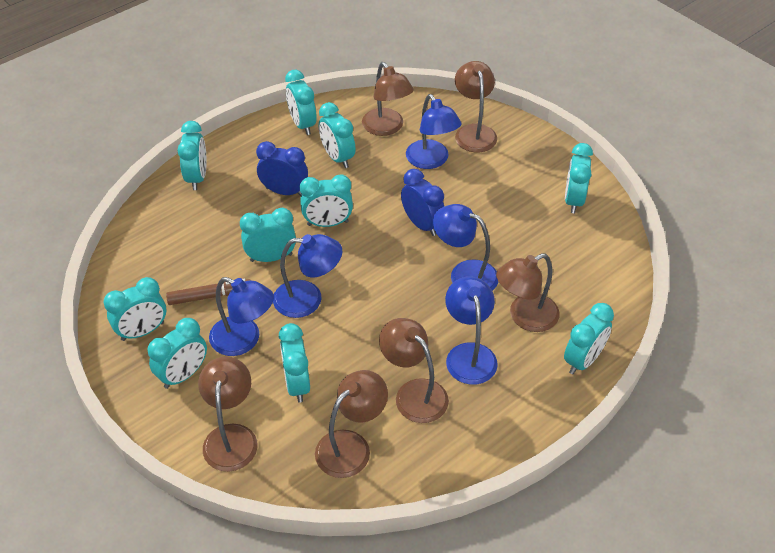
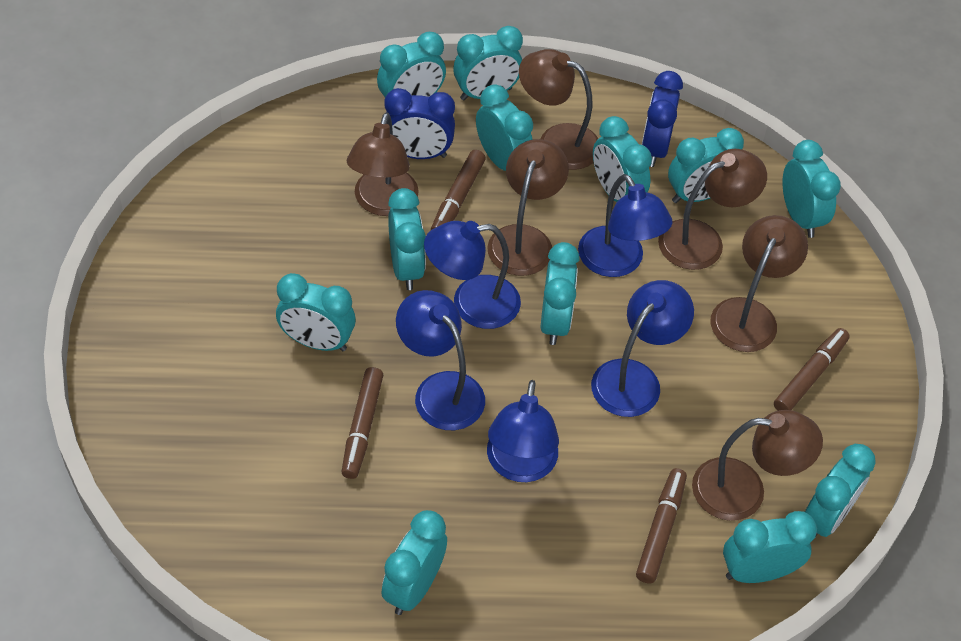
brown marker: 1 -> 4
turquoise clock: 10 -> 12

